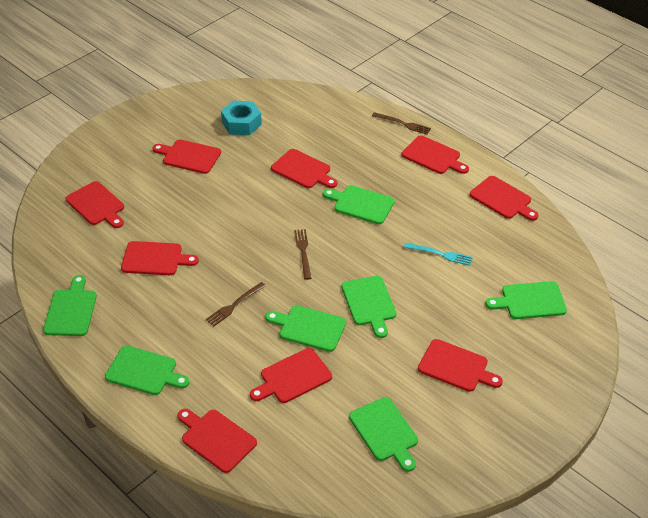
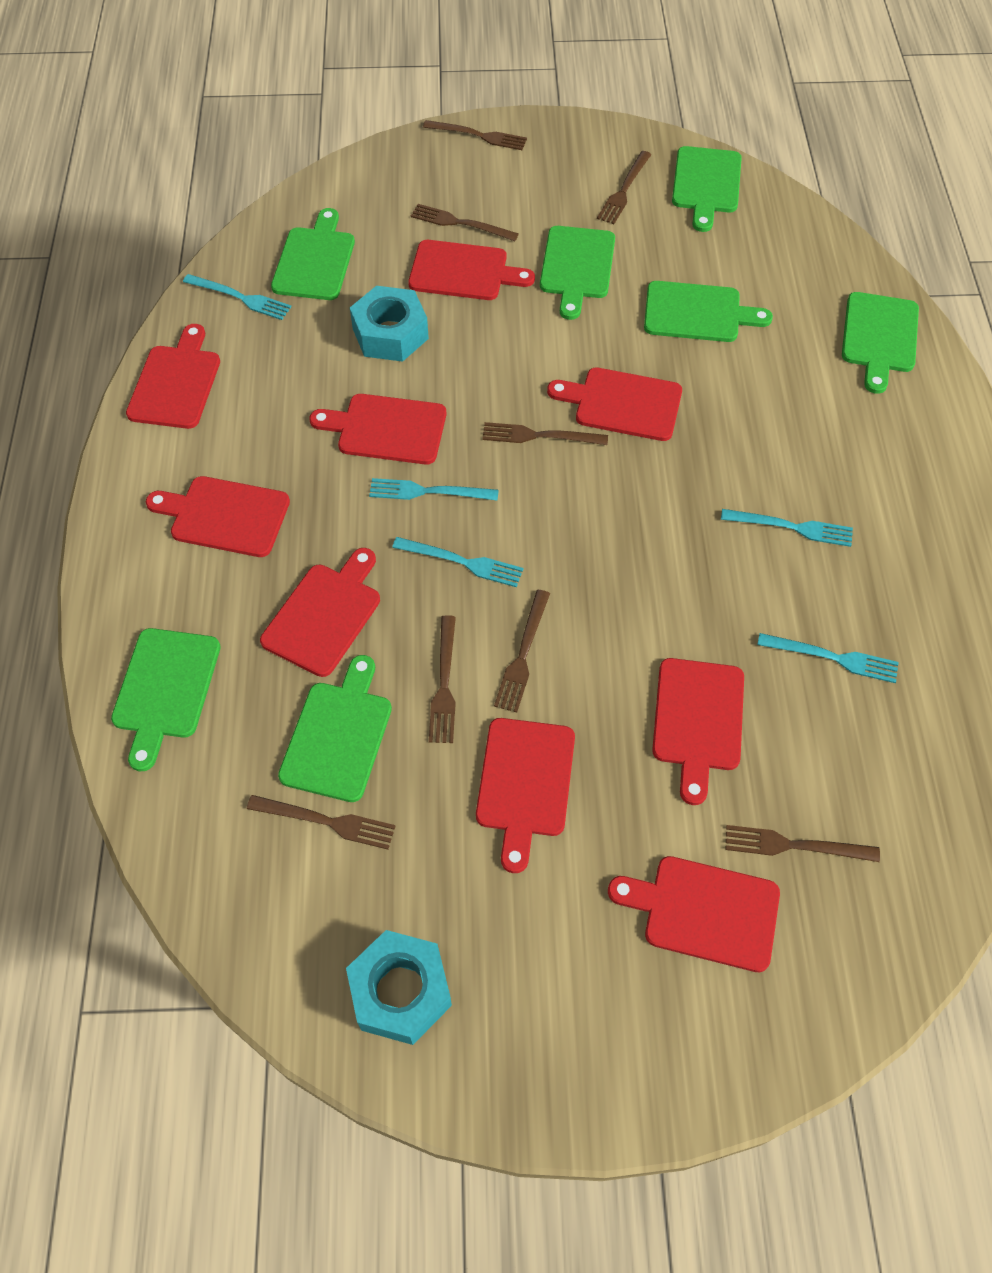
brown fork: 3 -> 8
turquoise fork: 1 -> 5
turquoise nut: 1 -> 2

